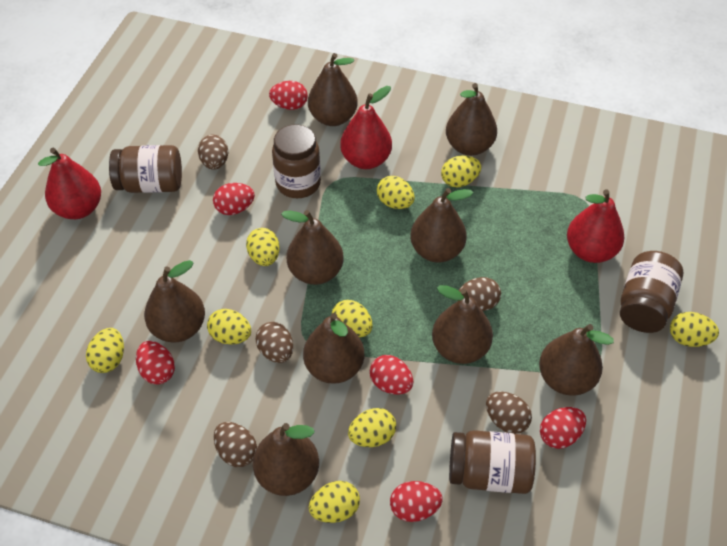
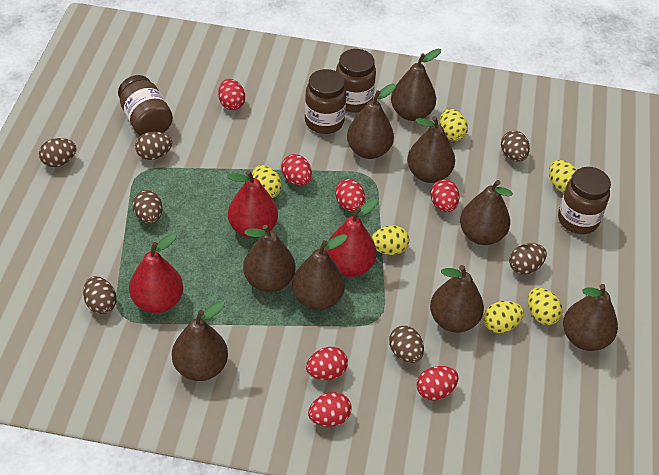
brown egg: 5 -> 7
red egg: 6 -> 7
yellow egg: 9 -> 6

